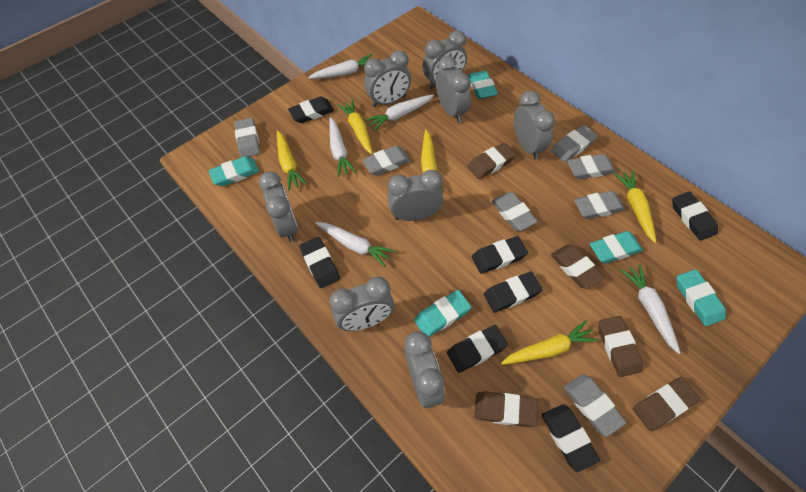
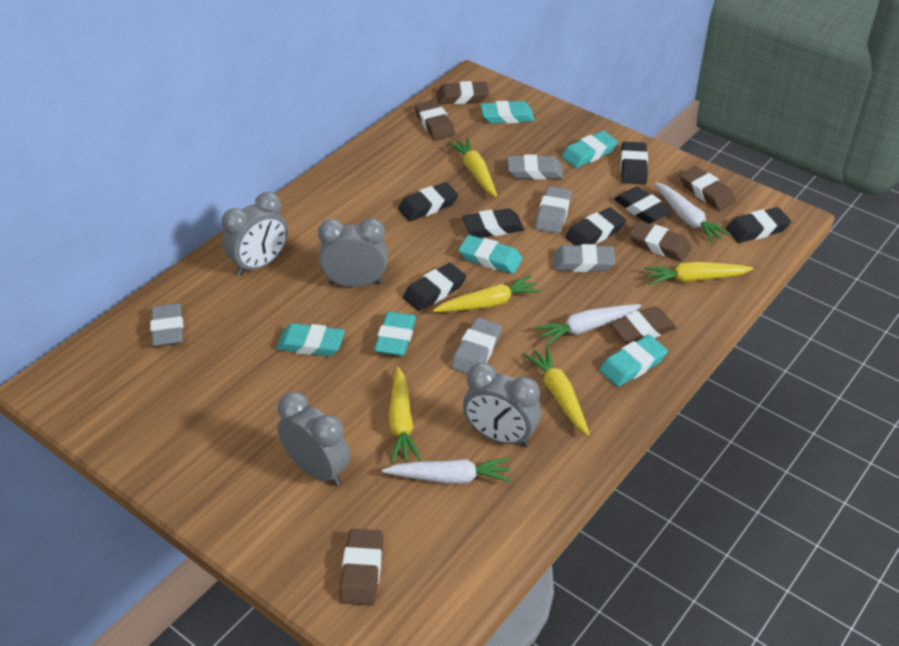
brown eraser: 5 -> 6
grey clock: 8 -> 4
grey eraser: 7 -> 5
turquoise eraser: 5 -> 6
white carrot: 5 -> 3

